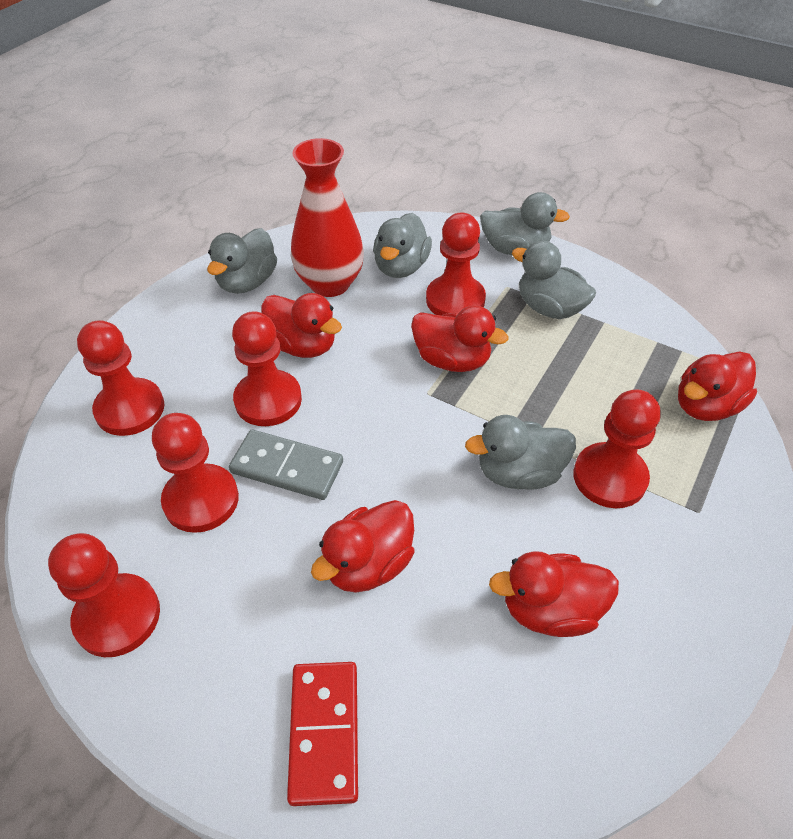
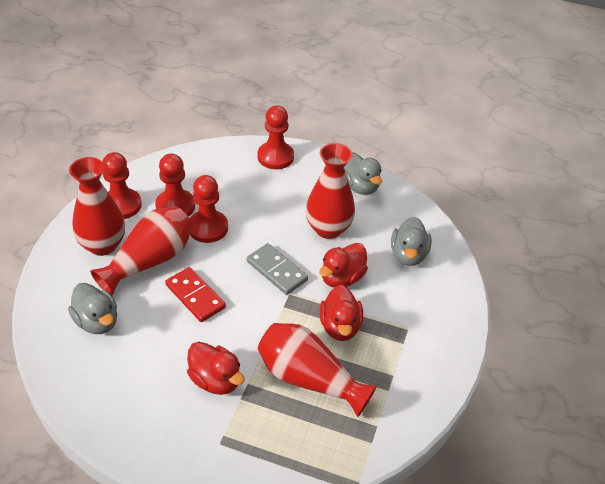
grey duck: 5 -> 3
red duck: 5 -> 3
red pawn: 6 -> 4
red vase: 1 -> 4

